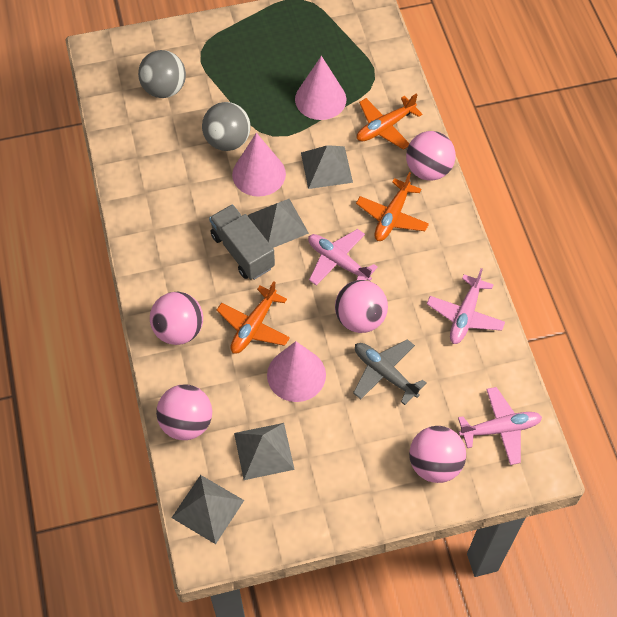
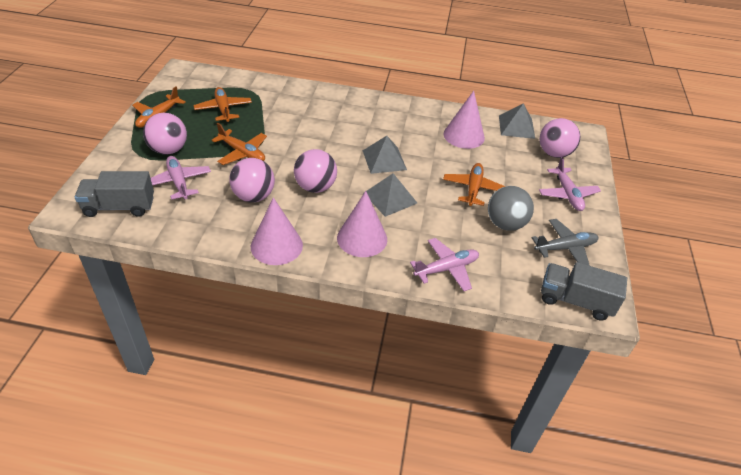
grey ball: 2 -> 1
grey pyramid: 4 -> 3
grey truck: 1 -> 2
orange plane: 3 -> 4
pink ball: 5 -> 4

